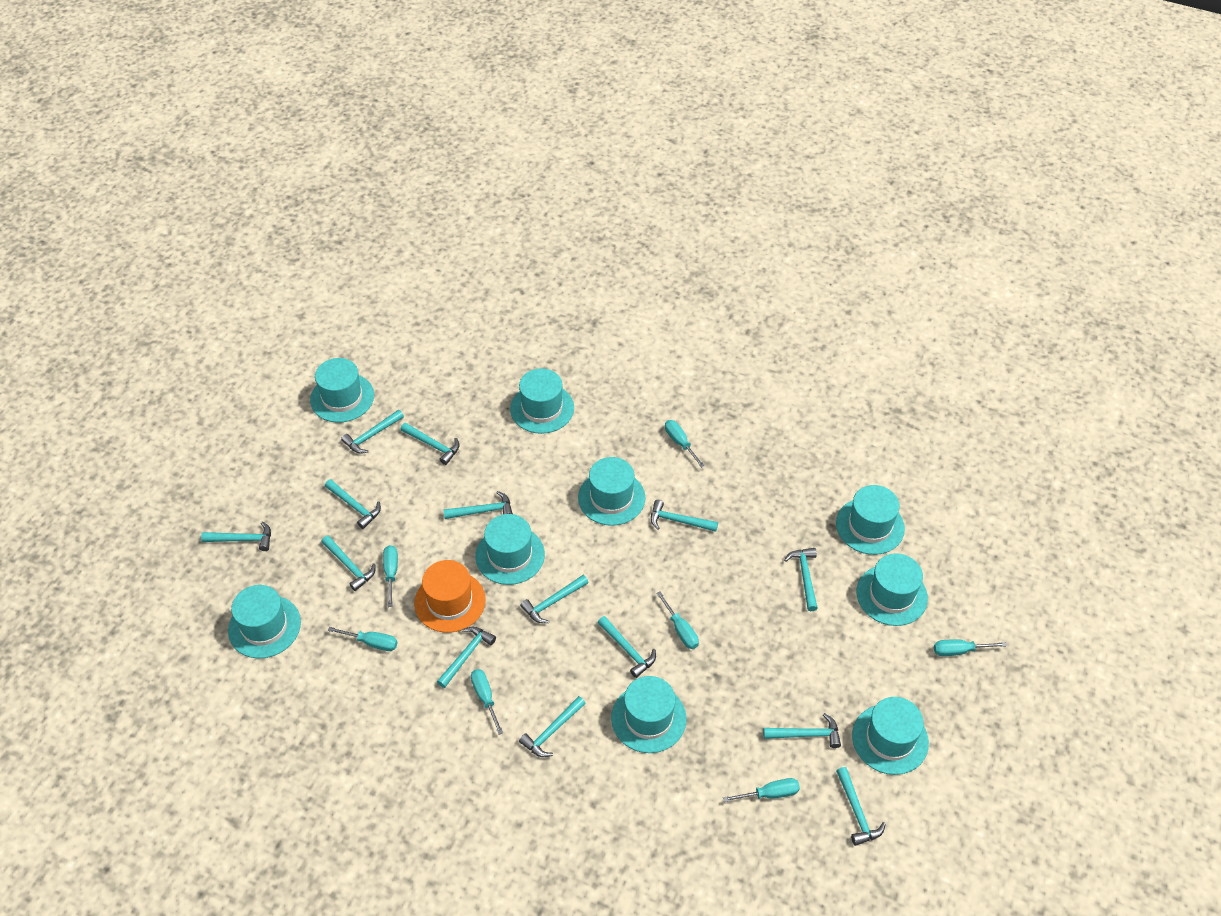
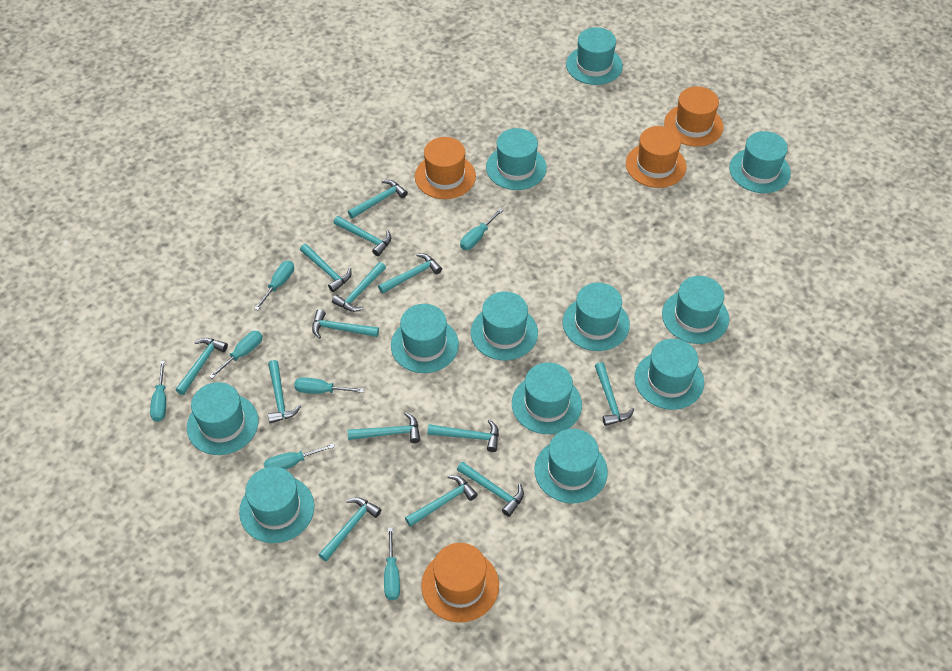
orange hat: 1 -> 4
turquoise hat: 9 -> 12

